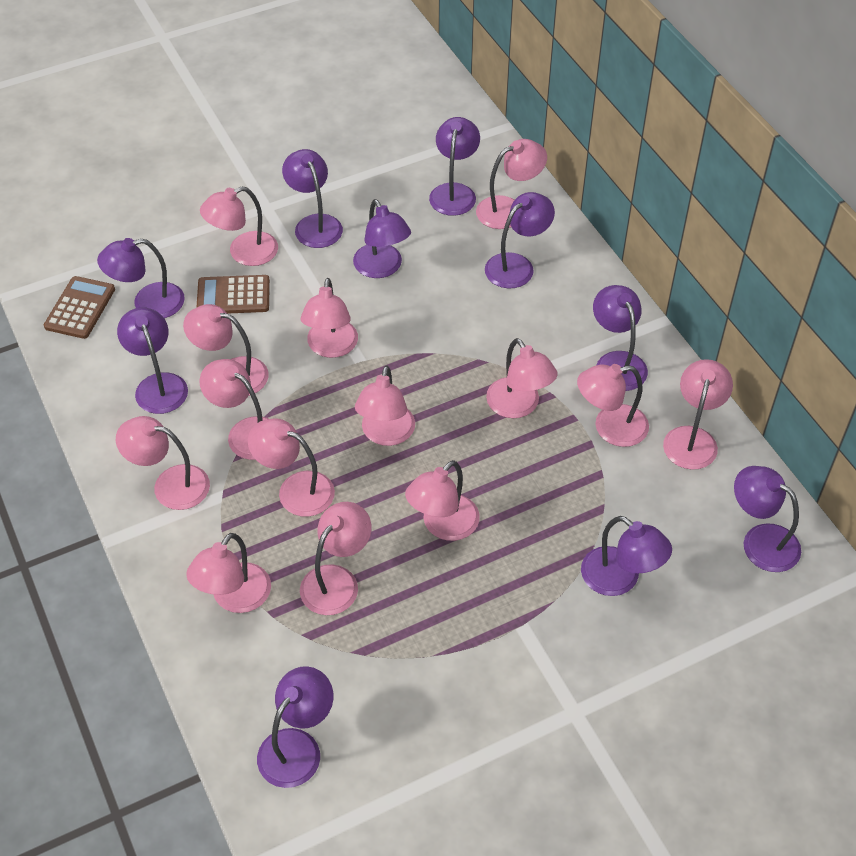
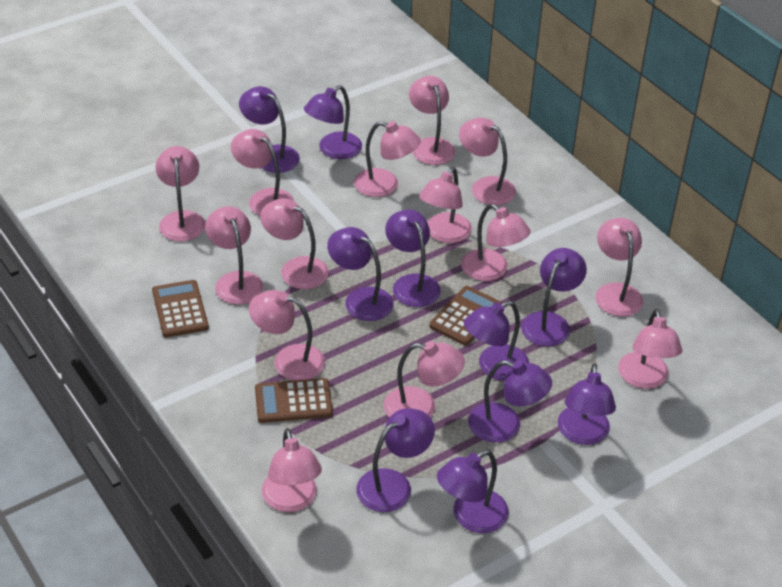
brown calculator: 2 -> 3

